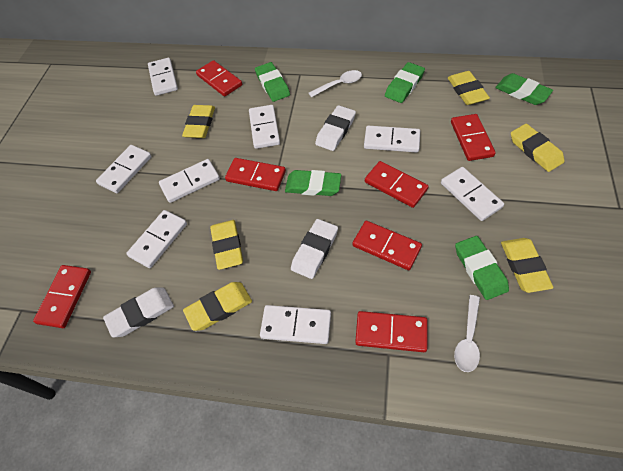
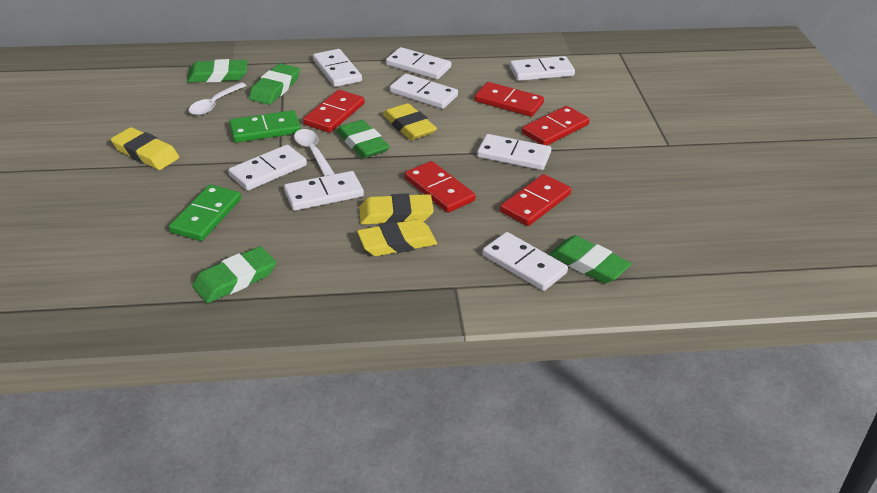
green domino: 0 -> 2
red domino: 7 -> 5
white eraser: 3 -> 0
yellow eraser: 6 -> 4

